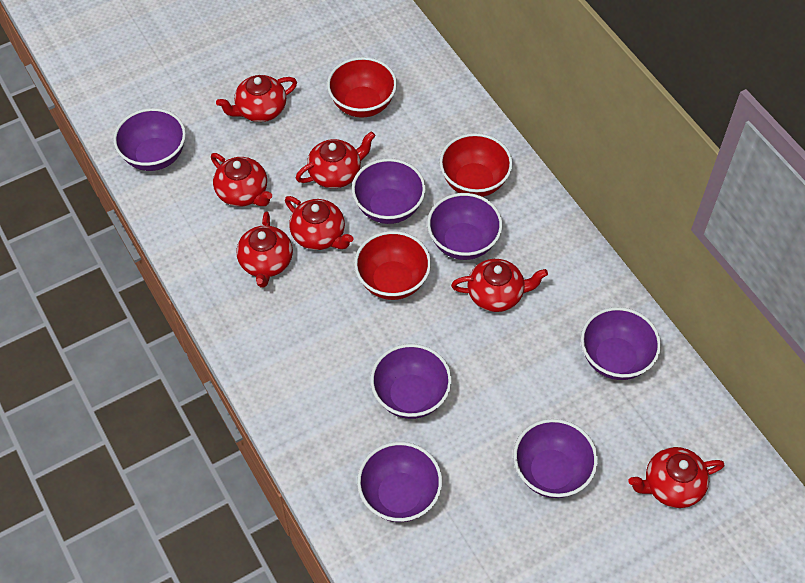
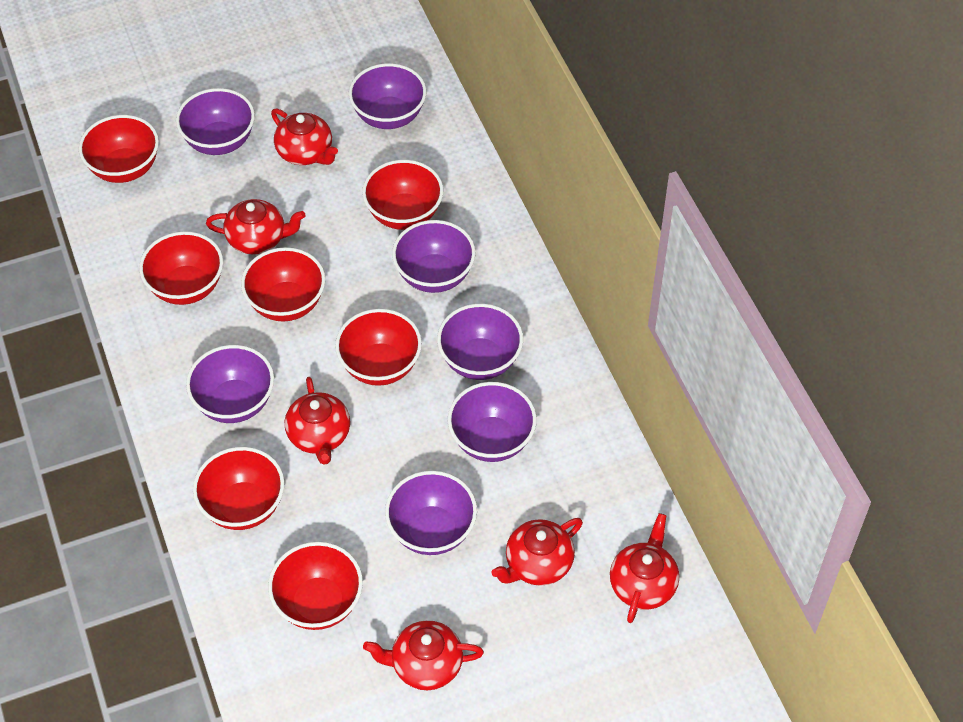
red bowl: 3 -> 7
red teapot: 7 -> 6

